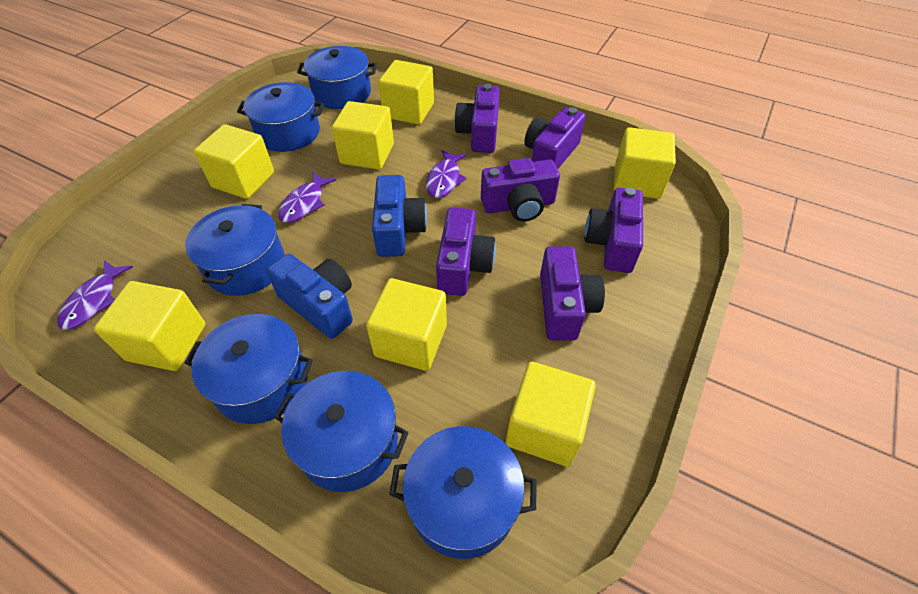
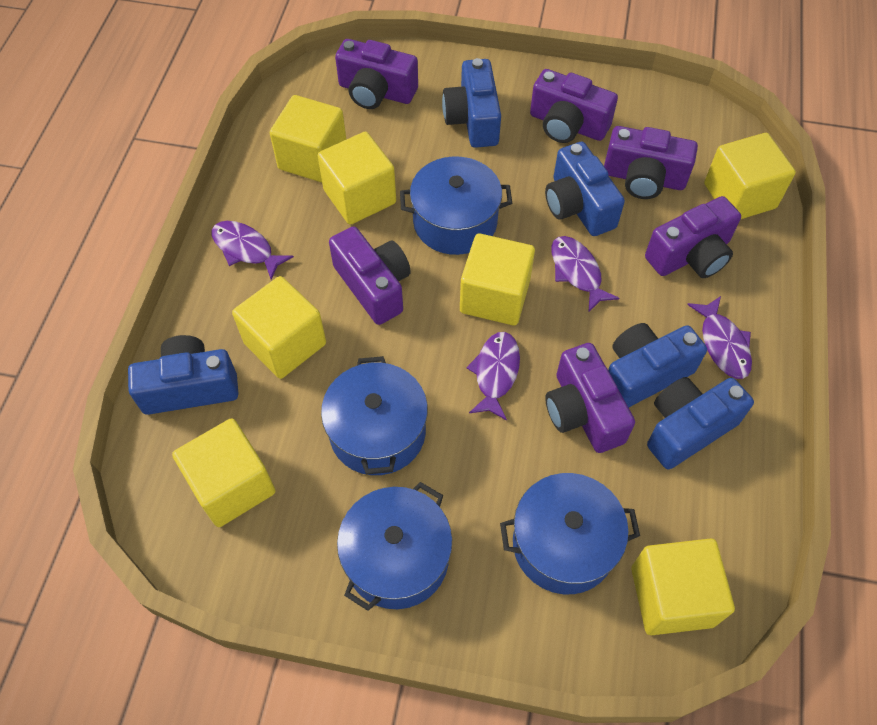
blue camera: 2 -> 5
blue pot: 6 -> 4
purple fish: 3 -> 4

